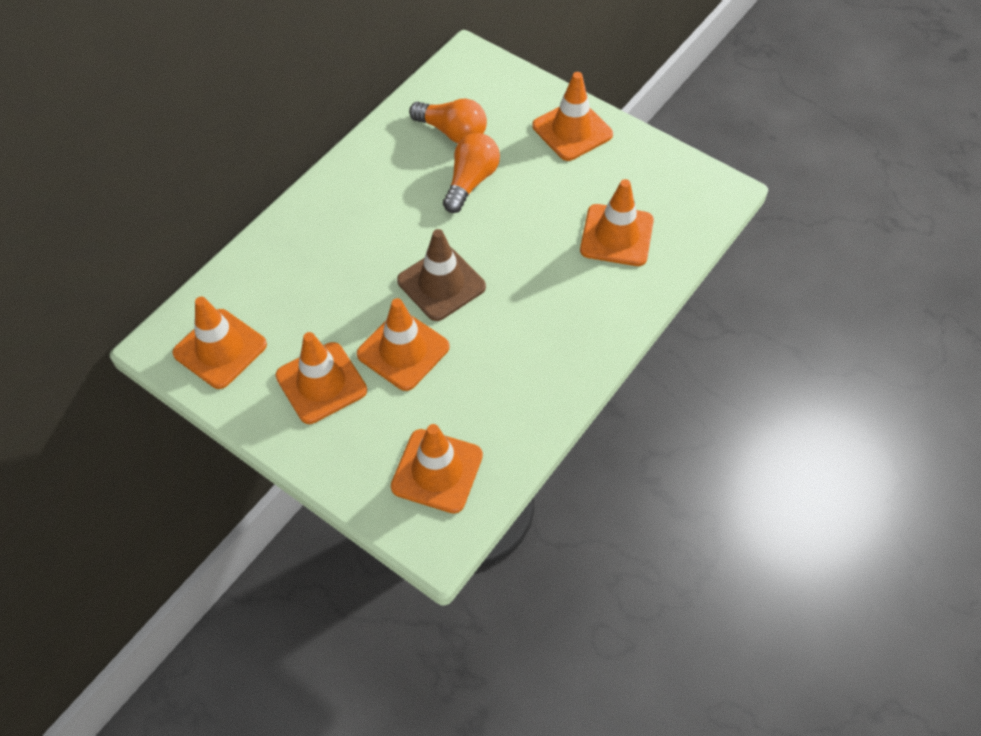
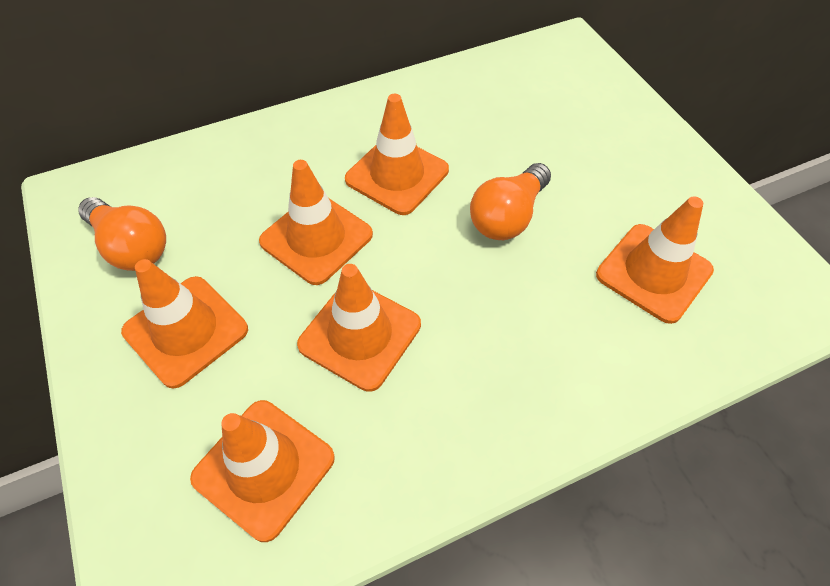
brown traffic cone: 1 -> 0

